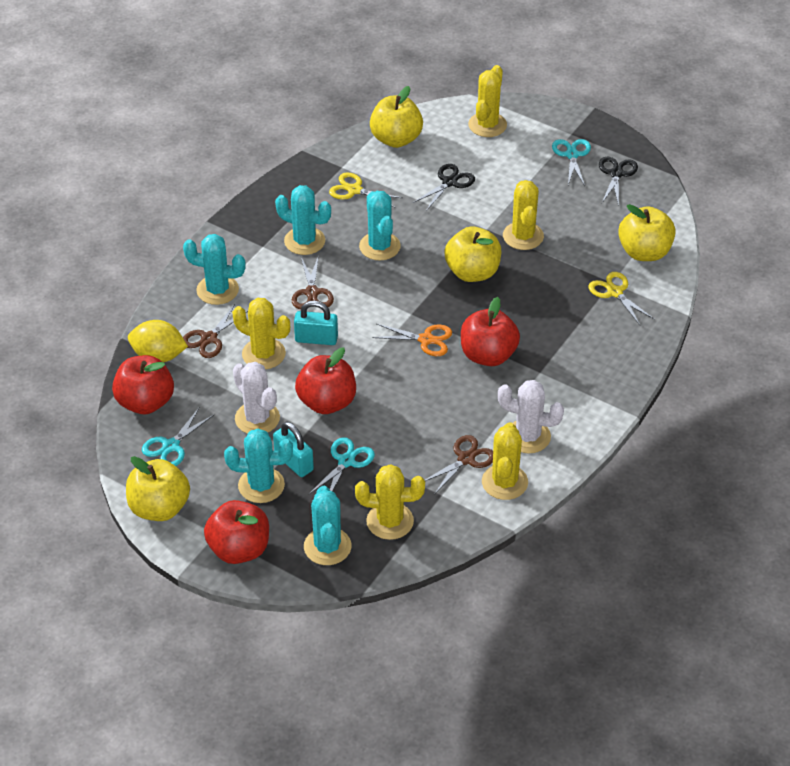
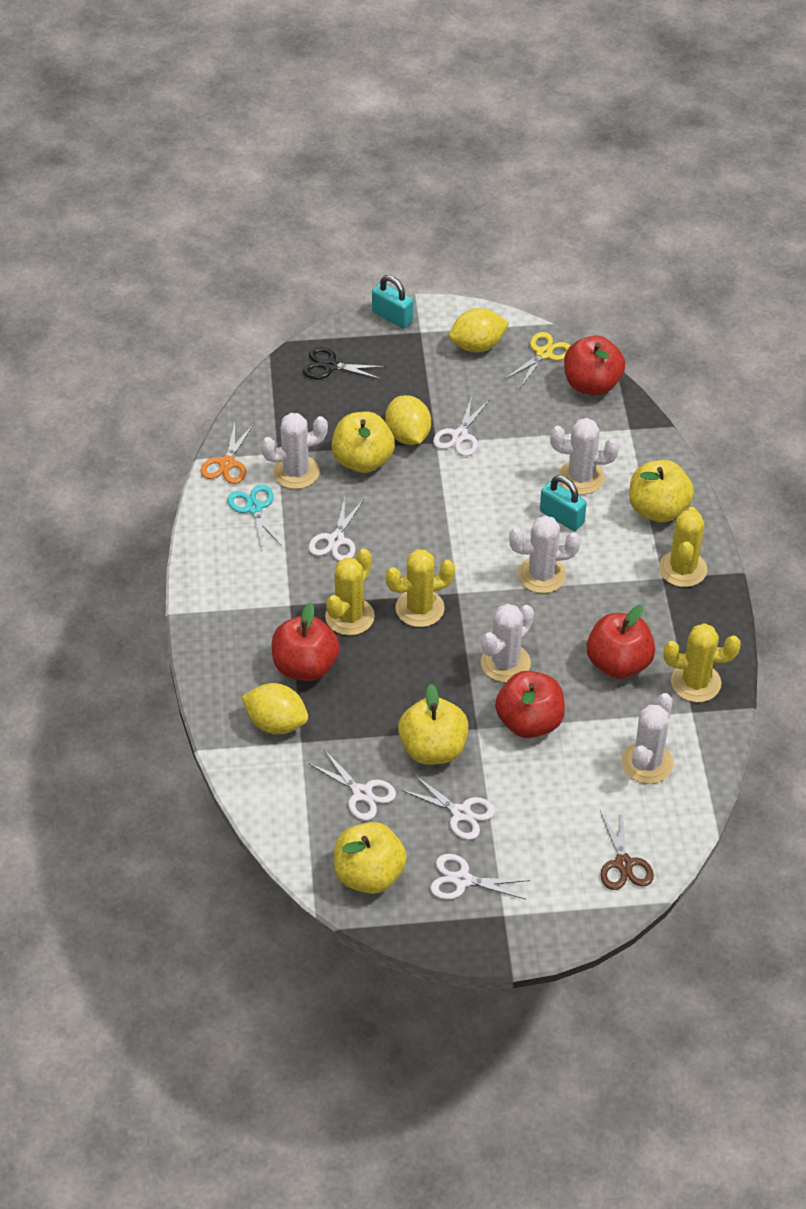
black scissors: 2 -> 1
brown scissors: 3 -> 1
turquoise cactus: 5 -> 0
turquoise scissors: 3 -> 1
white cactus: 2 -> 5
white scissors: 0 -> 5
yellow cactus: 5 -> 4
yellow lemon: 1 -> 3
yellow scissors: 2 -> 1

